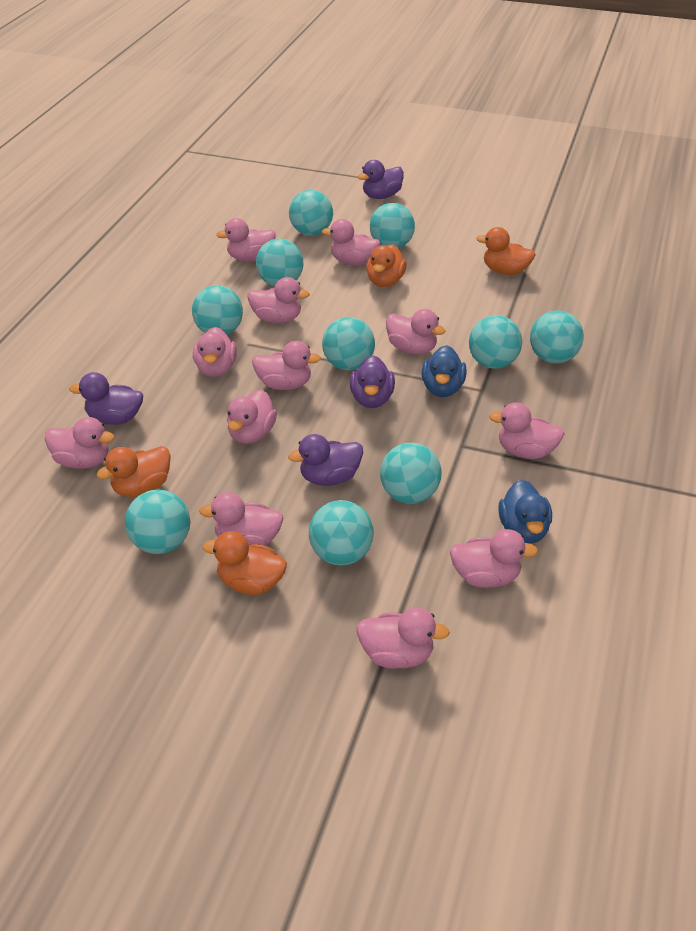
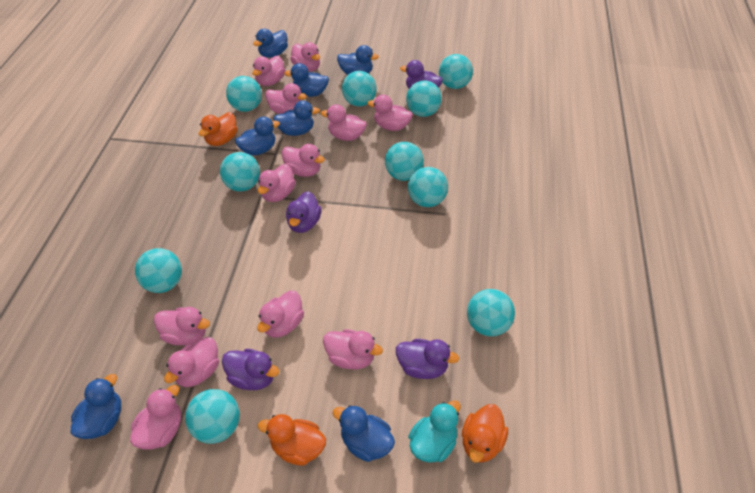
blue duck: 2 -> 7
orange duck: 4 -> 3
turquoise duck: 0 -> 1

